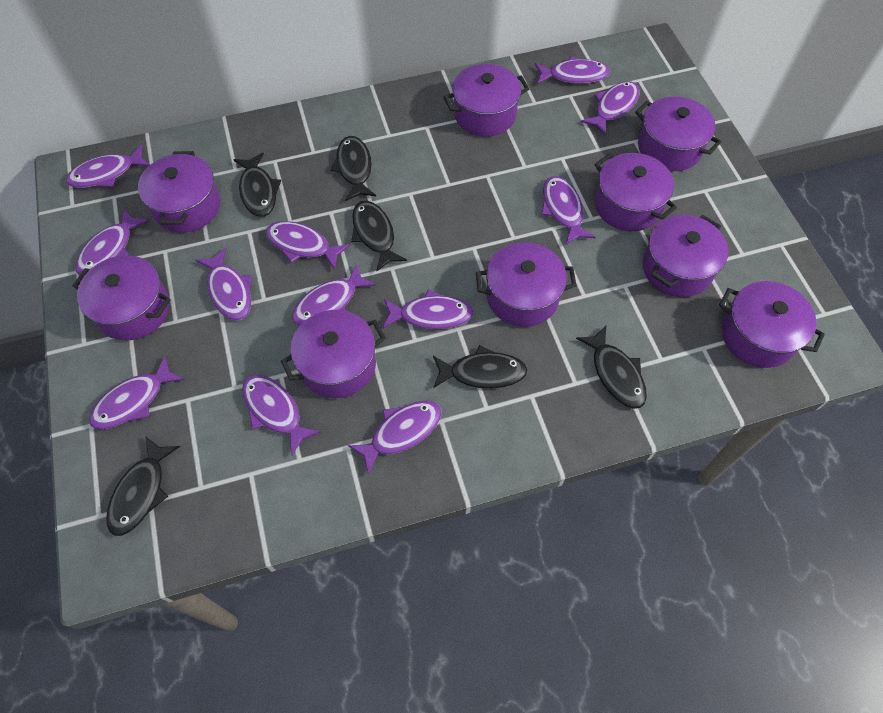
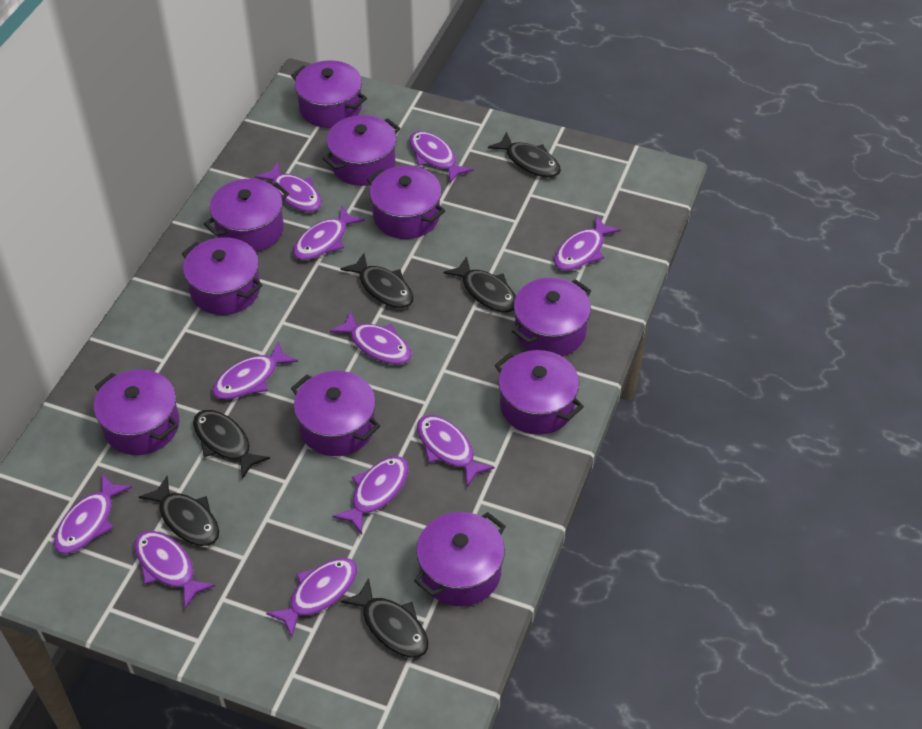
purple fish: 12 -> 11
purple pot: 9 -> 10

